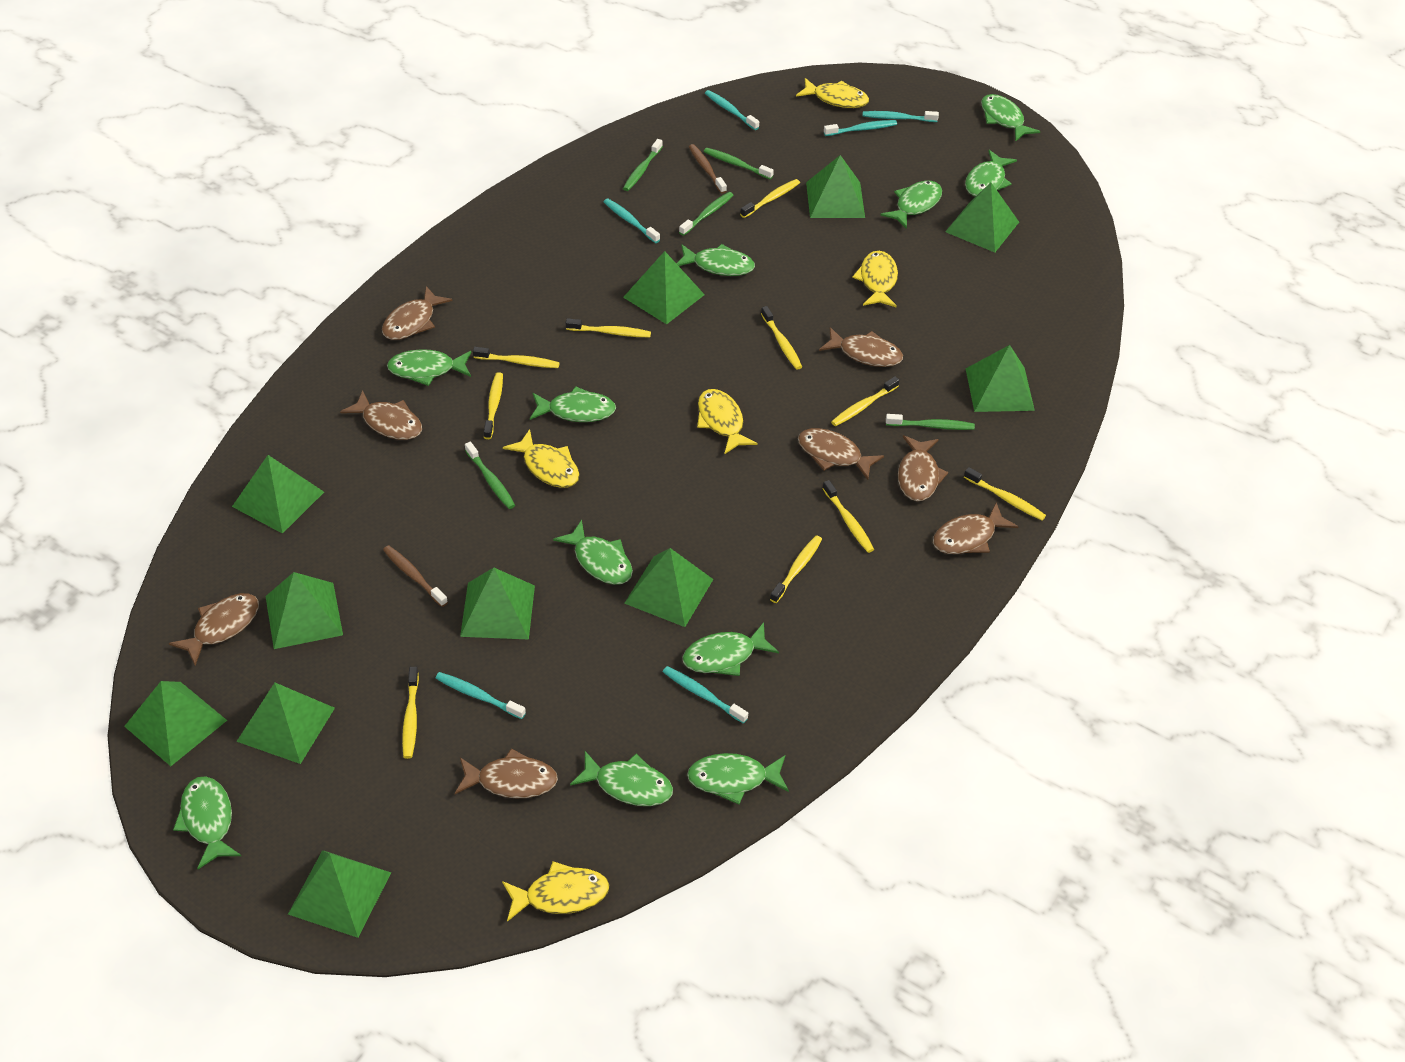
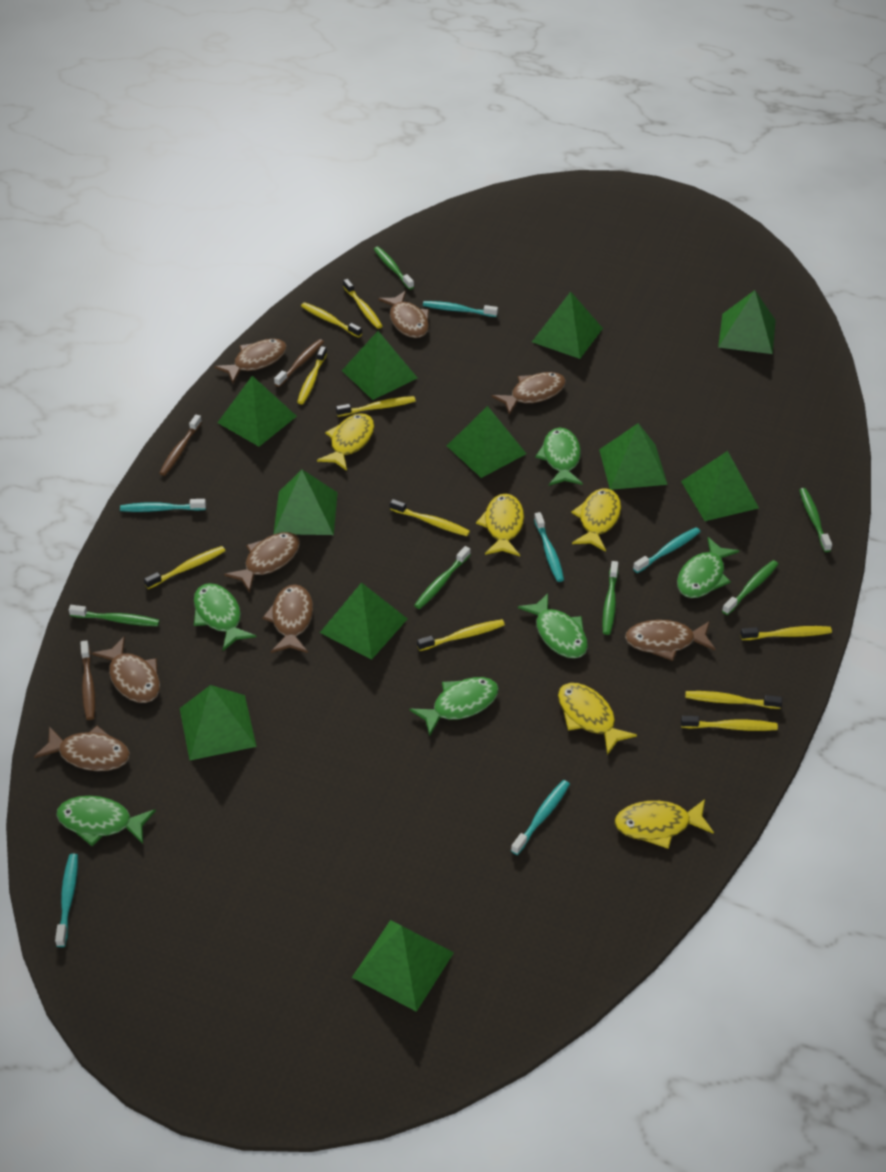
brown toothbrush: 2 -> 3
green fish: 11 -> 6
green toothbrush: 5 -> 6

